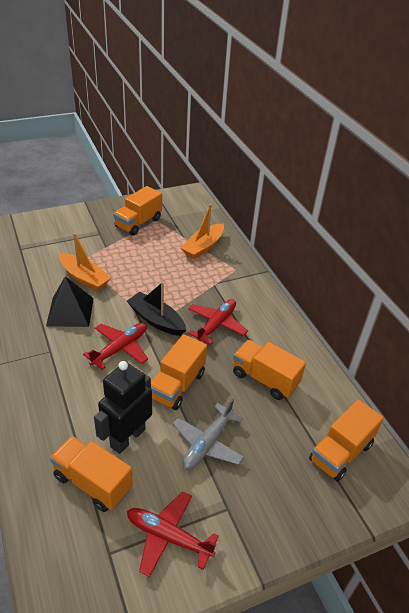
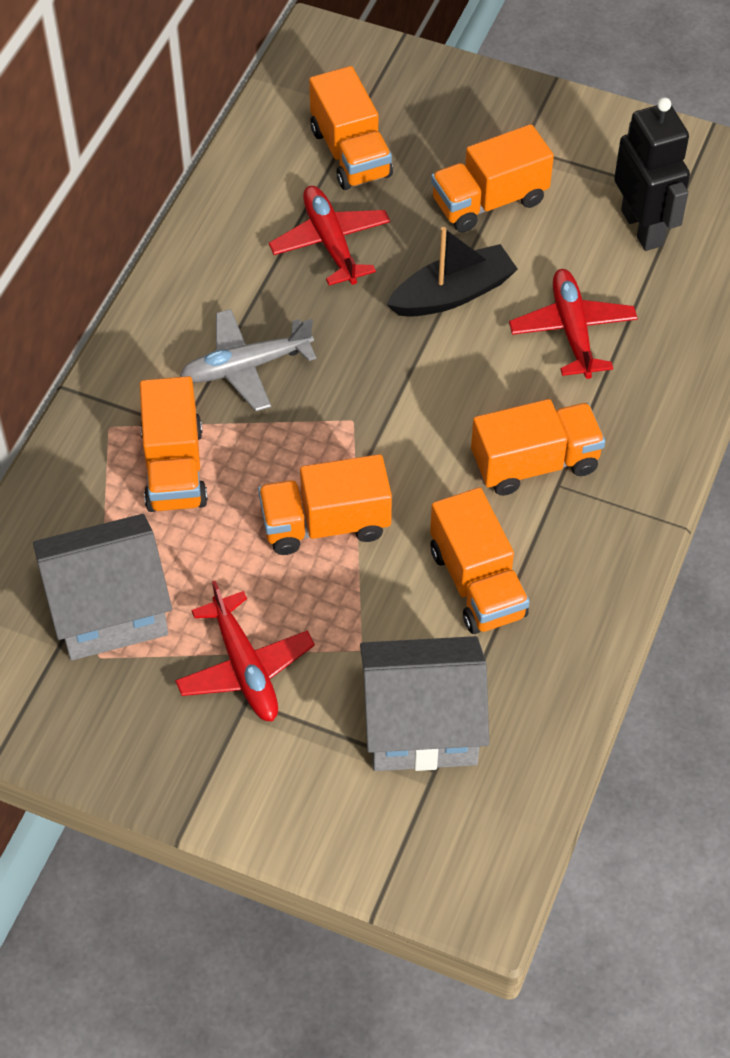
black pyramid: 1 -> 0
grey house: 0 -> 2
orange boat: 2 -> 0
orange truck: 5 -> 6

